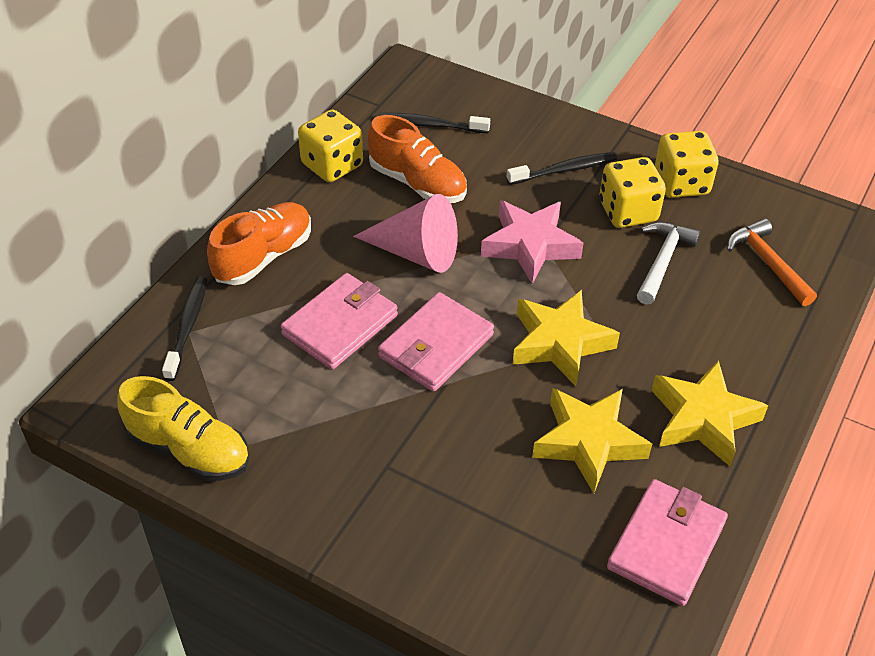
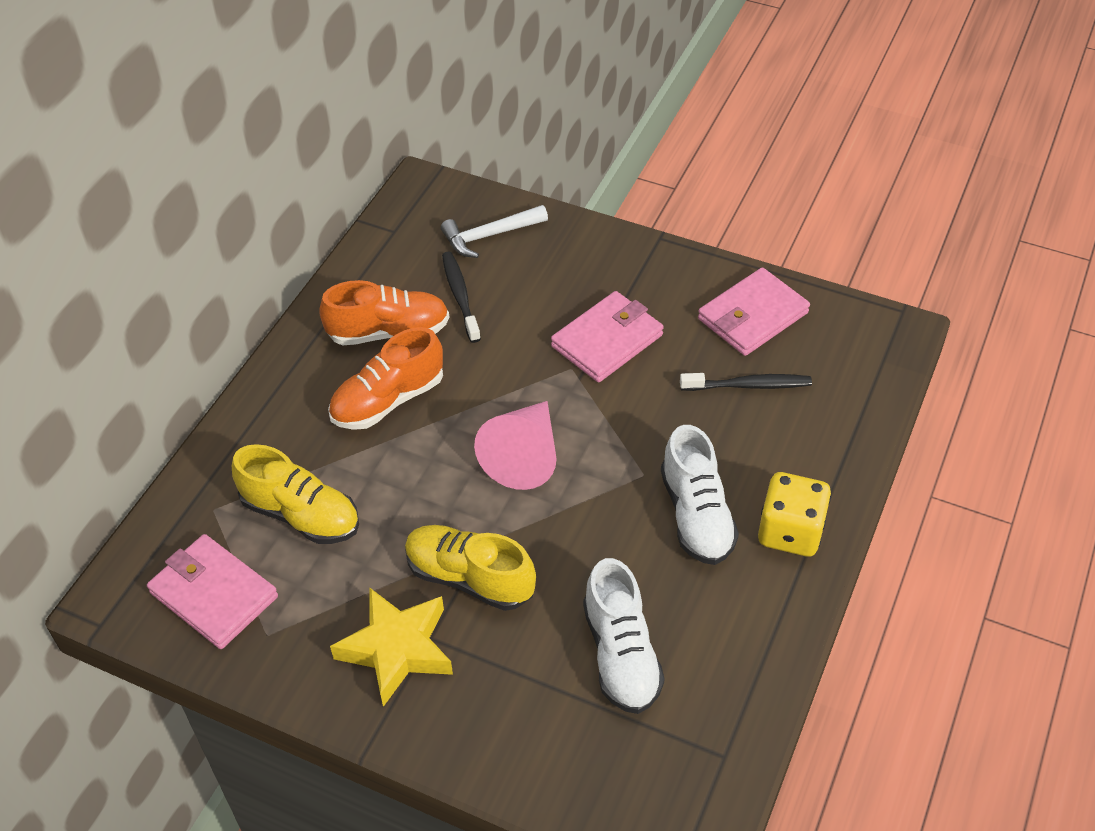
black toothbrush: 3 -> 2
orange hammer: 1 -> 0
pink star: 1 -> 0
white shoe: 0 -> 2
yellow dice: 3 -> 1
yellow shoe: 1 -> 2
yellow star: 3 -> 1

